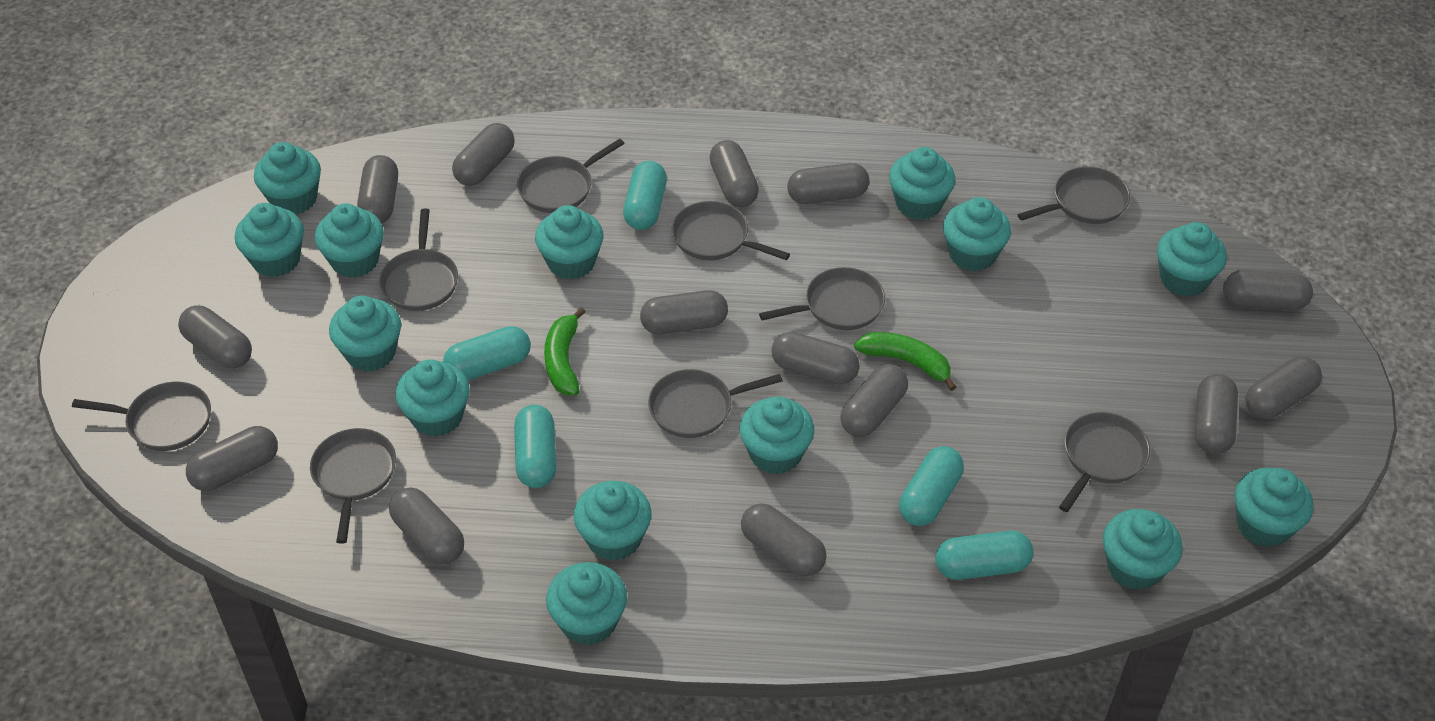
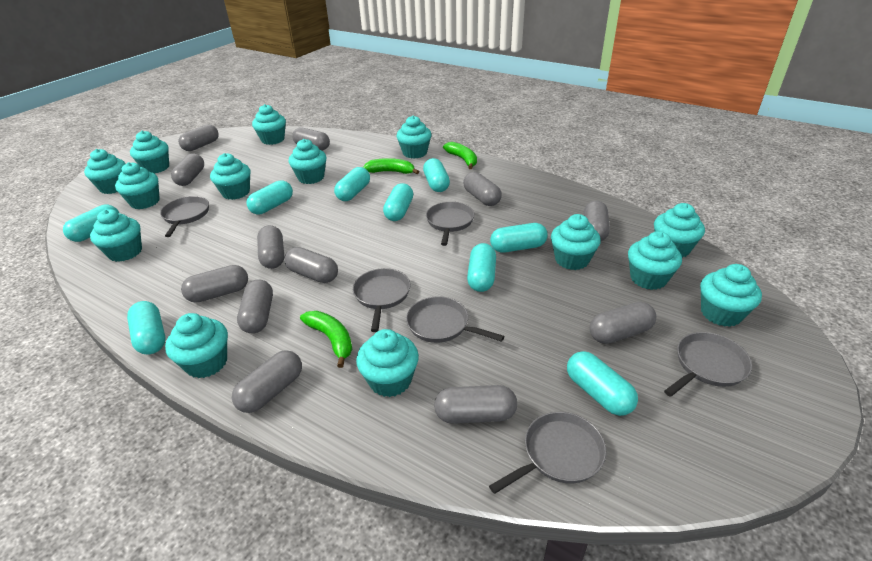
green banana: 2 -> 3
grey capsule: 14 -> 12
grey pan: 9 -> 6
turquoise capsule: 5 -> 9

